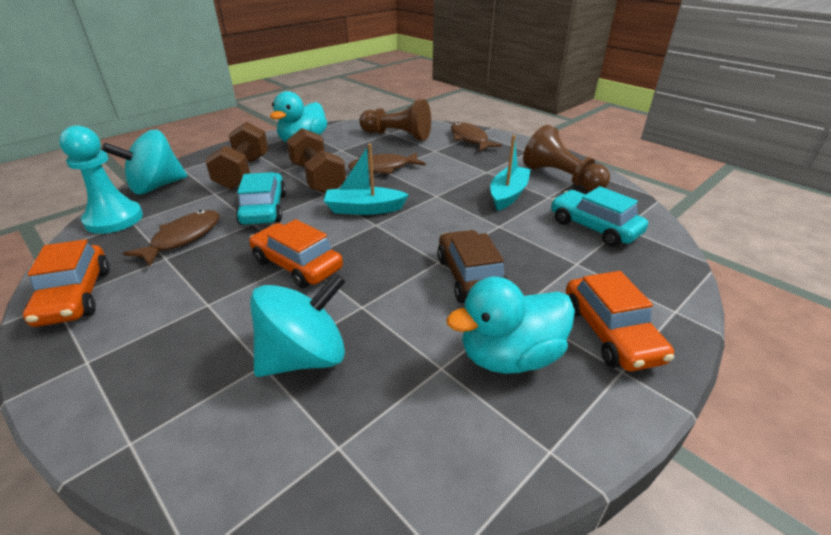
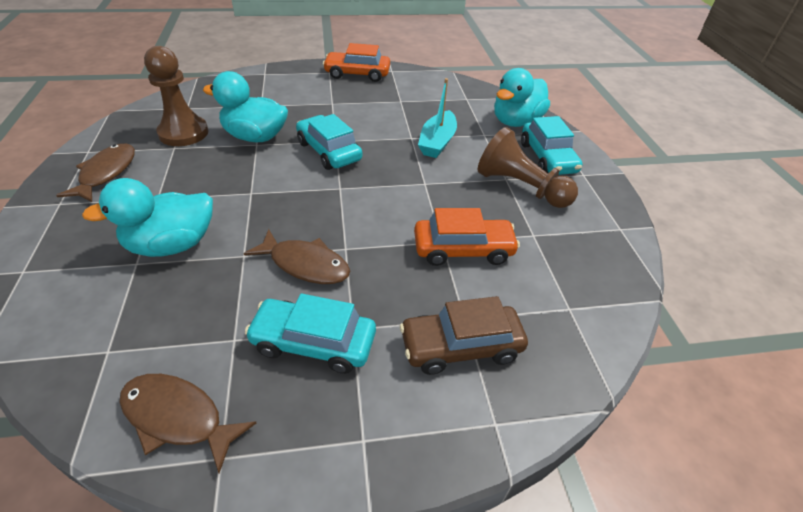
brown dumbbell: 2 -> 0
orange car: 3 -> 2
turquoise boat: 2 -> 1
turquoise car: 2 -> 3
turquoise duck: 2 -> 3
turquoise pawn: 1 -> 0
turquoise spinning top: 2 -> 0

